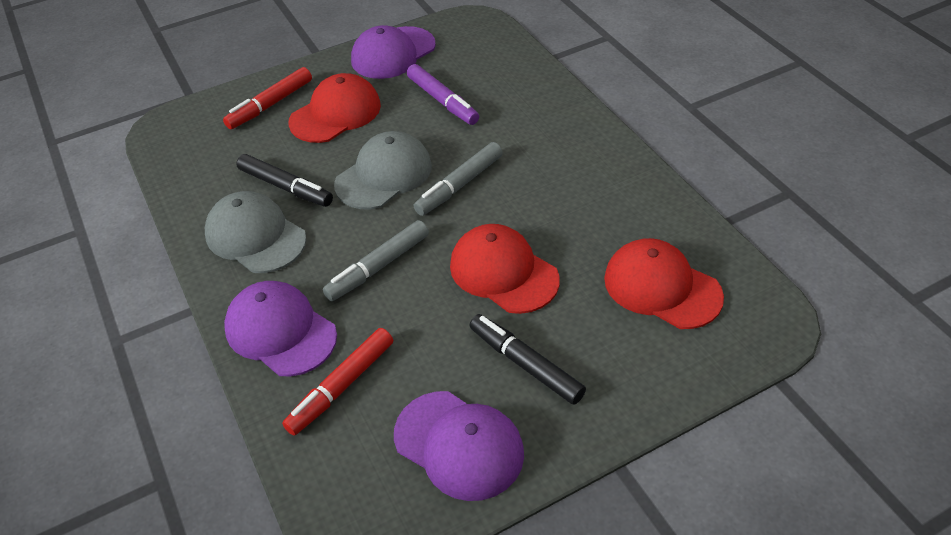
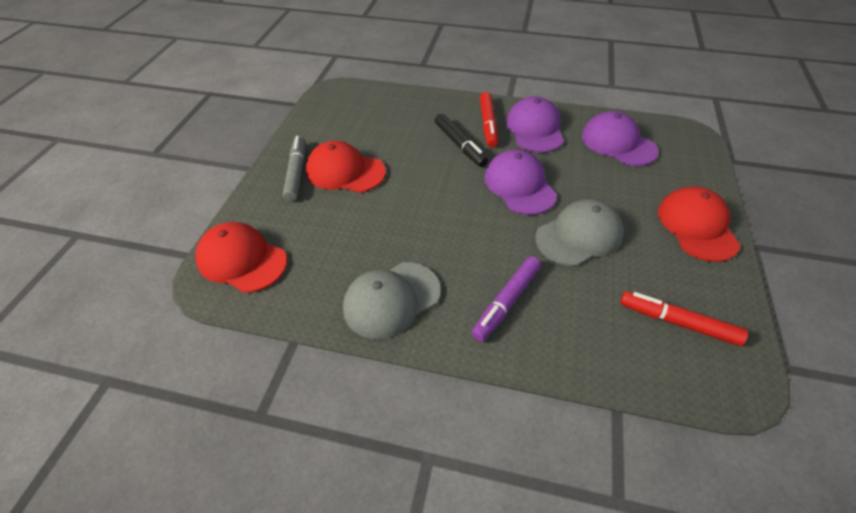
black marker: 2 -> 1
grey marker: 2 -> 1

